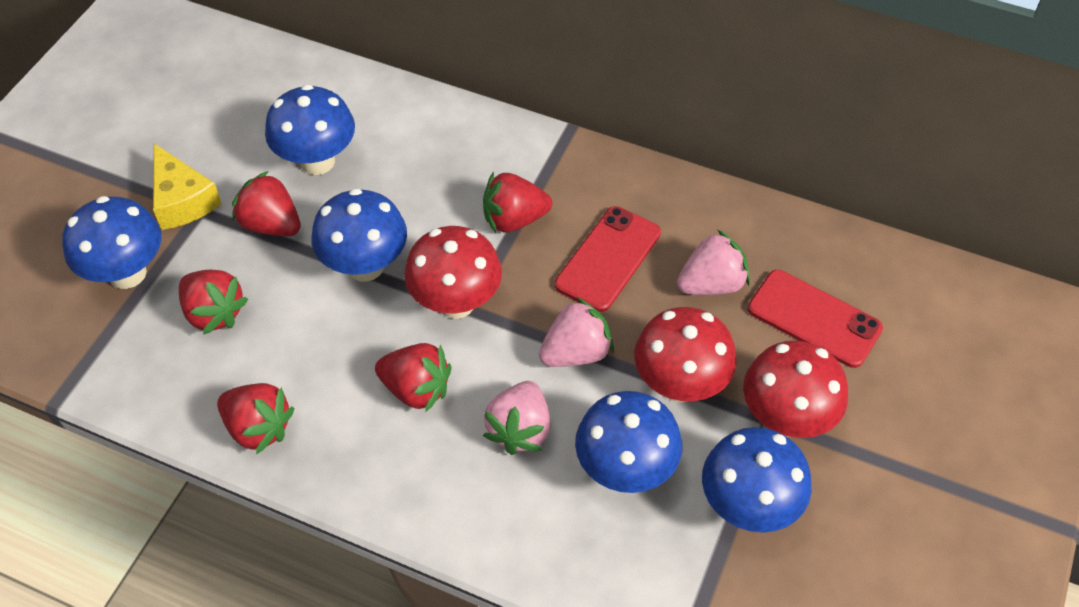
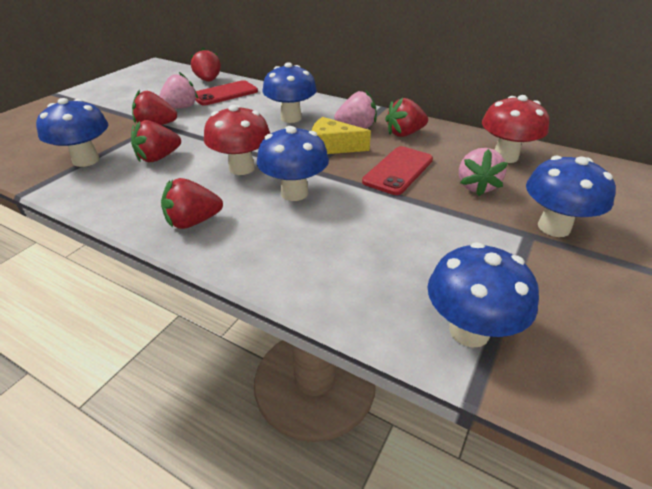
red mushroom: 3 -> 2

